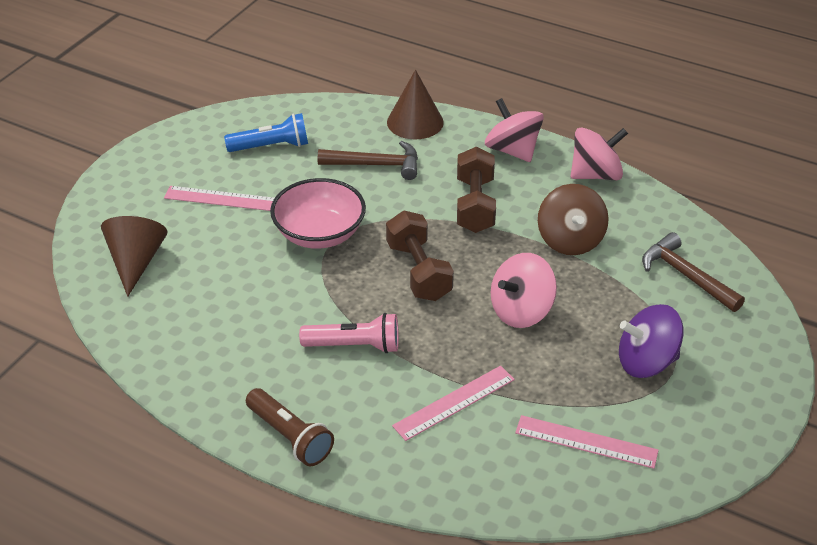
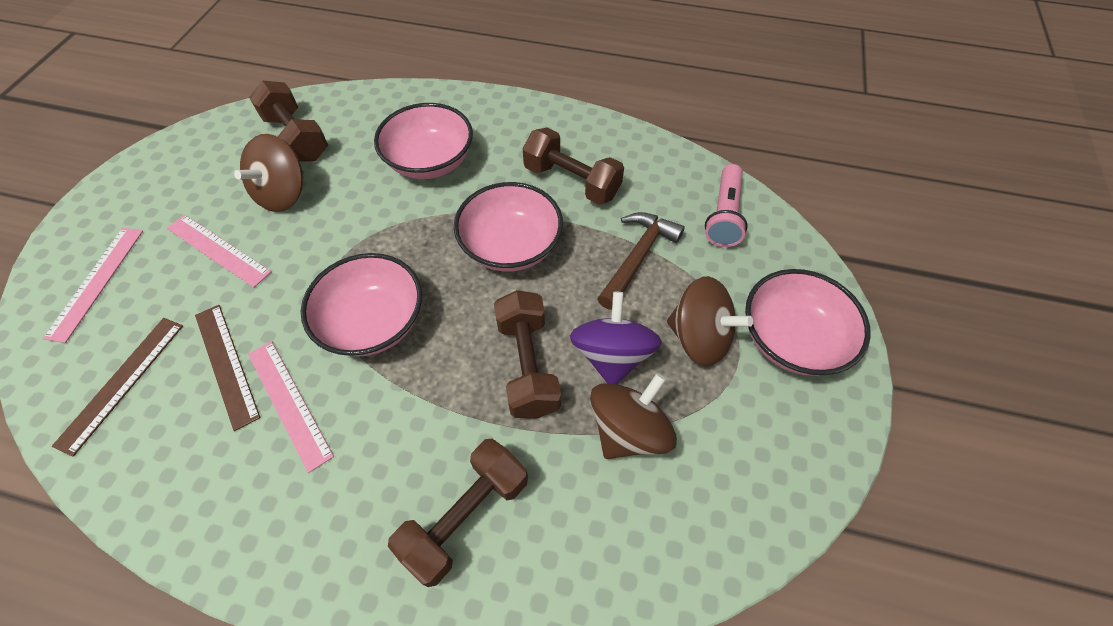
blue flashlight: 1 -> 0
brown cone: 2 -> 0
brown dumbbell: 2 -> 4
brown flashlight: 1 -> 0
brown hammer: 2 -> 1
brown ruler: 0 -> 2
brown spinning top: 1 -> 3
pink bowl: 1 -> 4
pink spinning top: 3 -> 0

